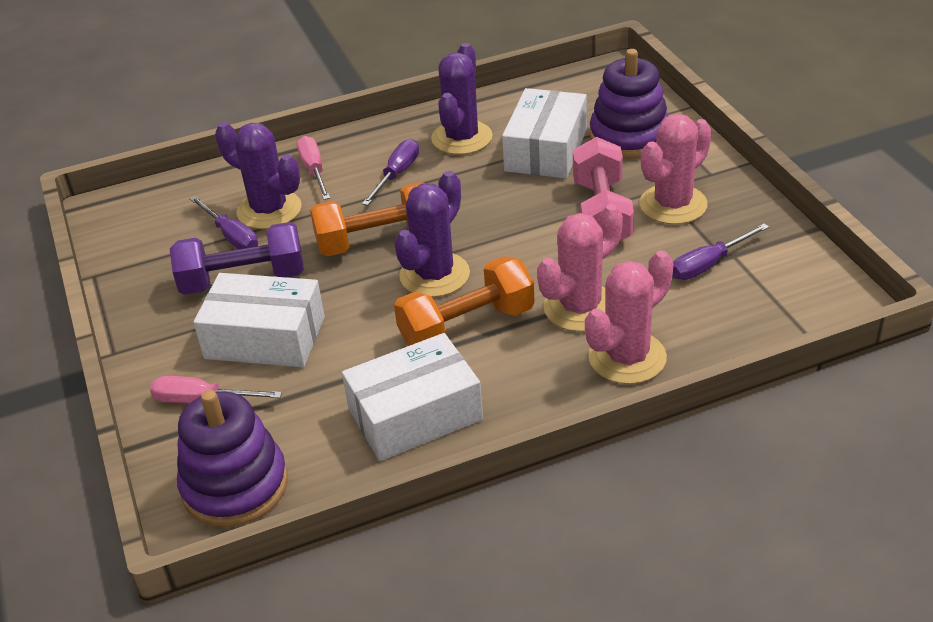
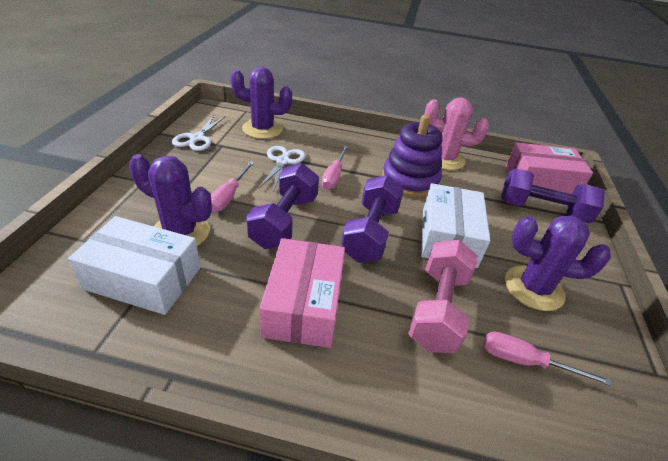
orange dumbbell: 2 -> 0
pink box: 0 -> 2
pink cactus: 3 -> 1
pink screwdriver: 2 -> 3
purple dumbbell: 1 -> 3
purple screwdriver: 3 -> 0
purple stacking toy: 2 -> 1
white box: 3 -> 2
white scissors: 0 -> 2

